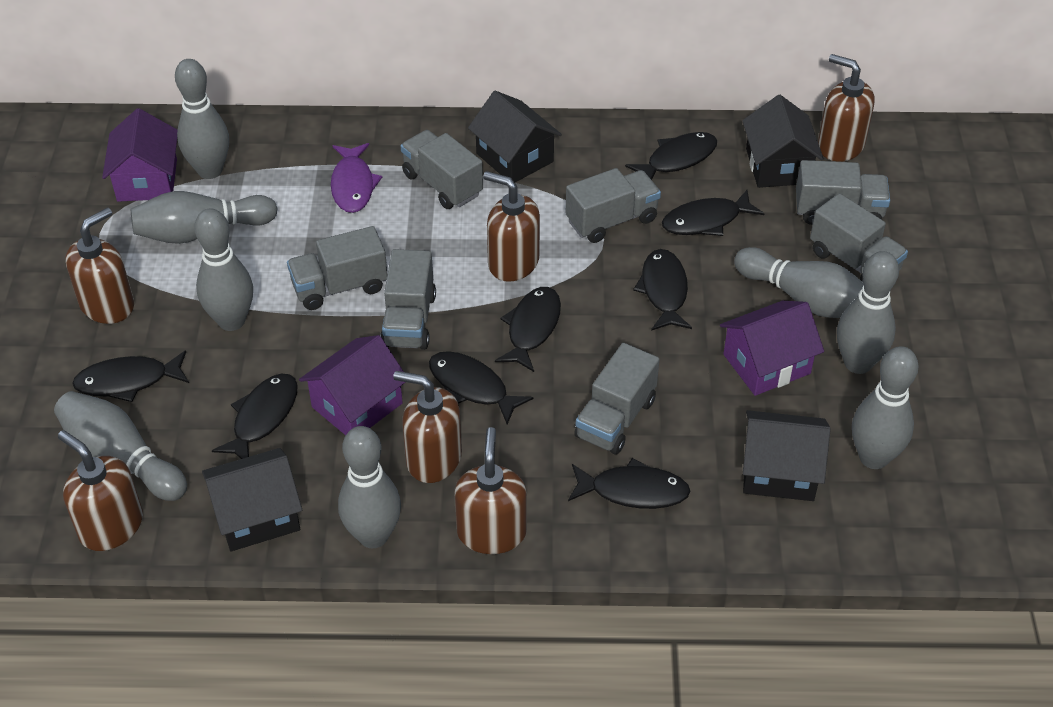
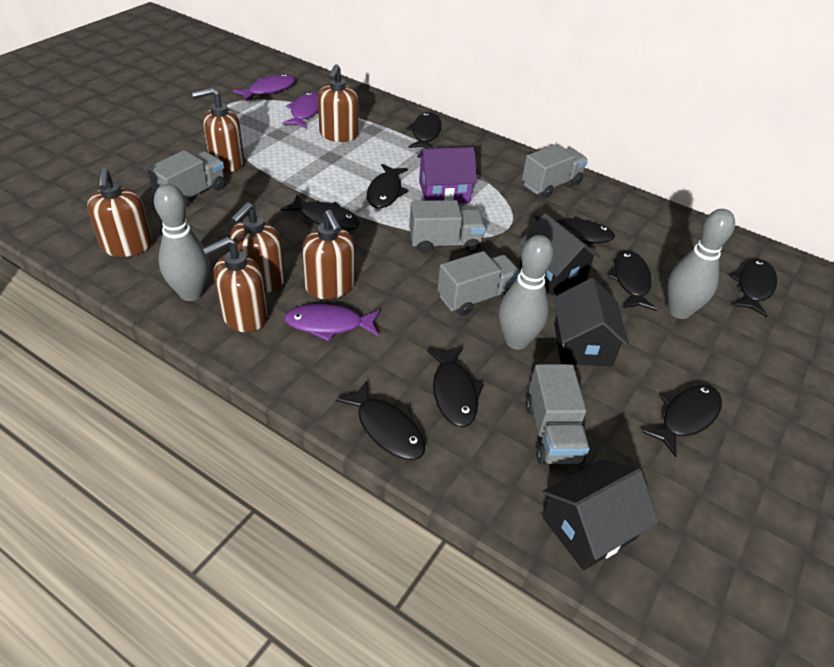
black fish: 8 -> 9
black house: 4 -> 3
grey bowling pin: 8 -> 3
grey truck: 7 -> 5
purple fish: 1 -> 3
purple house: 3 -> 1

